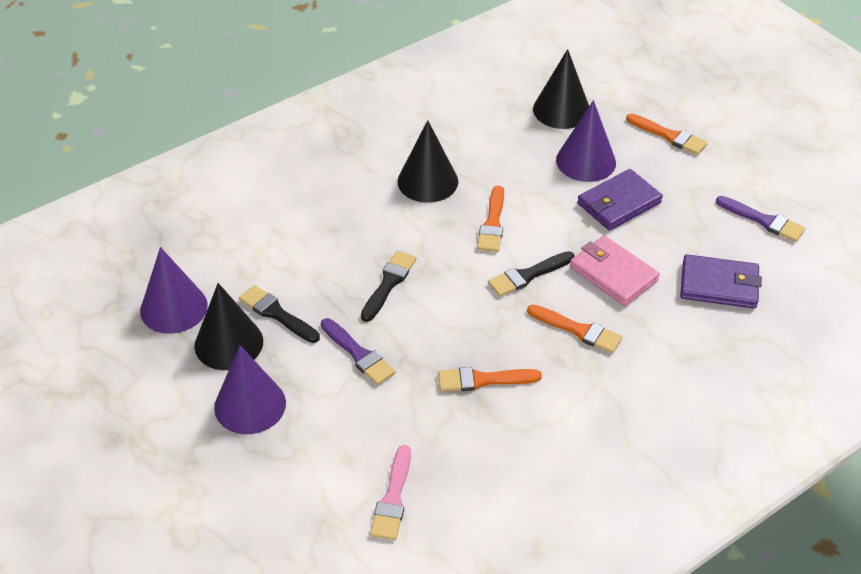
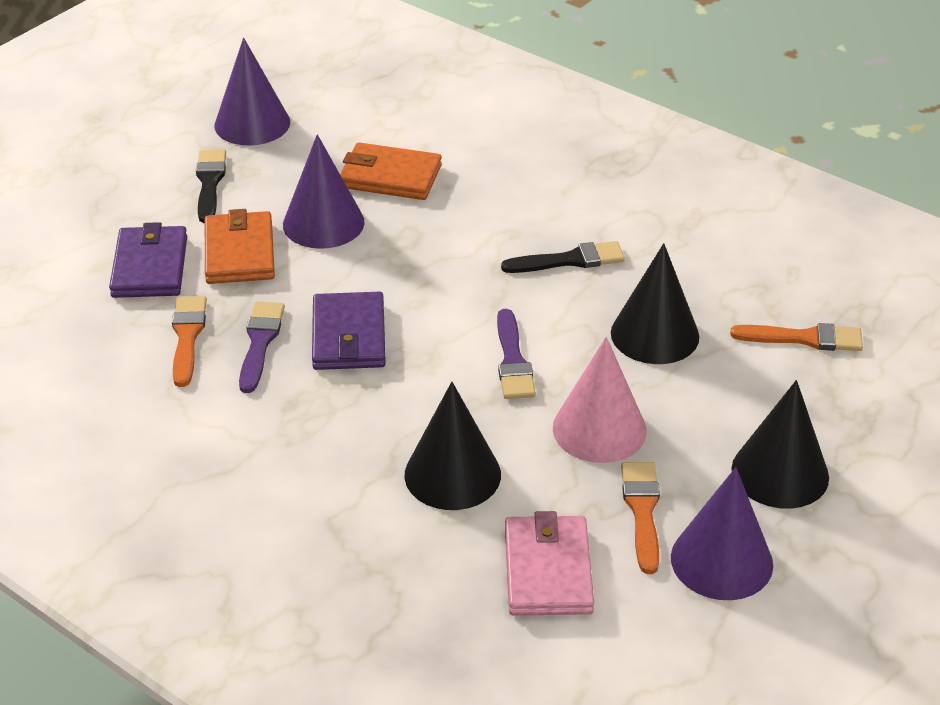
black brush: 3 -> 2
orange brush: 4 -> 3
orange wallet: 0 -> 2
pink brush: 1 -> 0
pink cone: 0 -> 1

